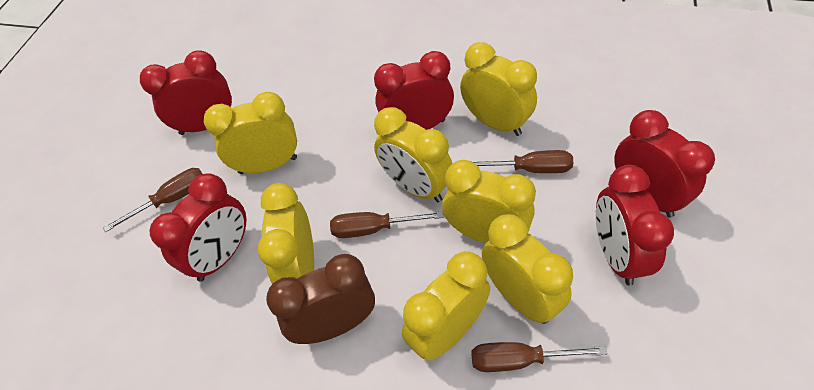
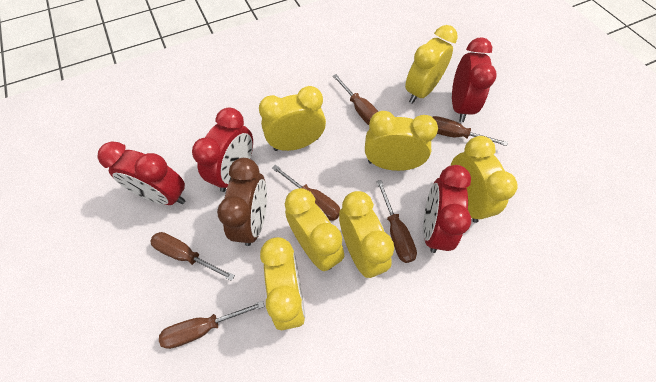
brown screwdriver: 4 -> 6
red clock: 5 -> 4

